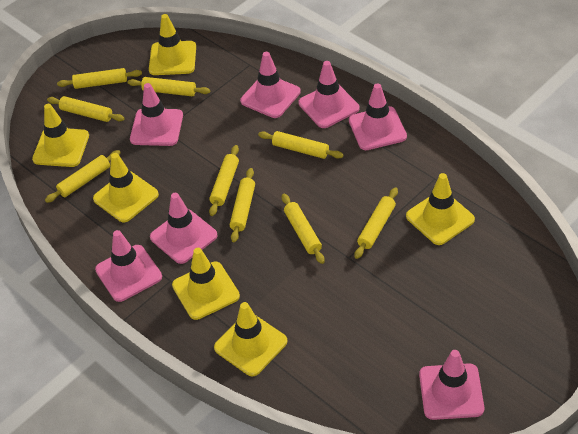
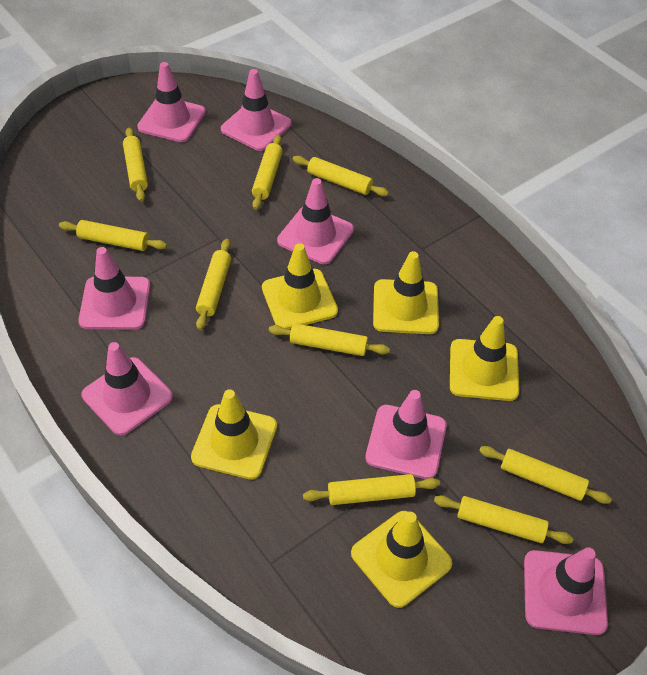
yellow traffic cone: 6 -> 5

